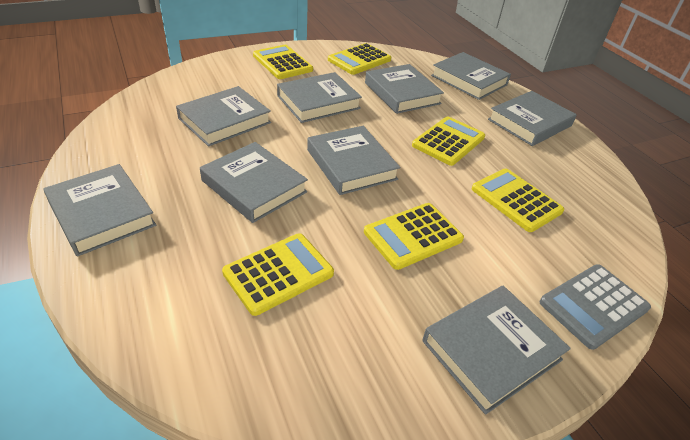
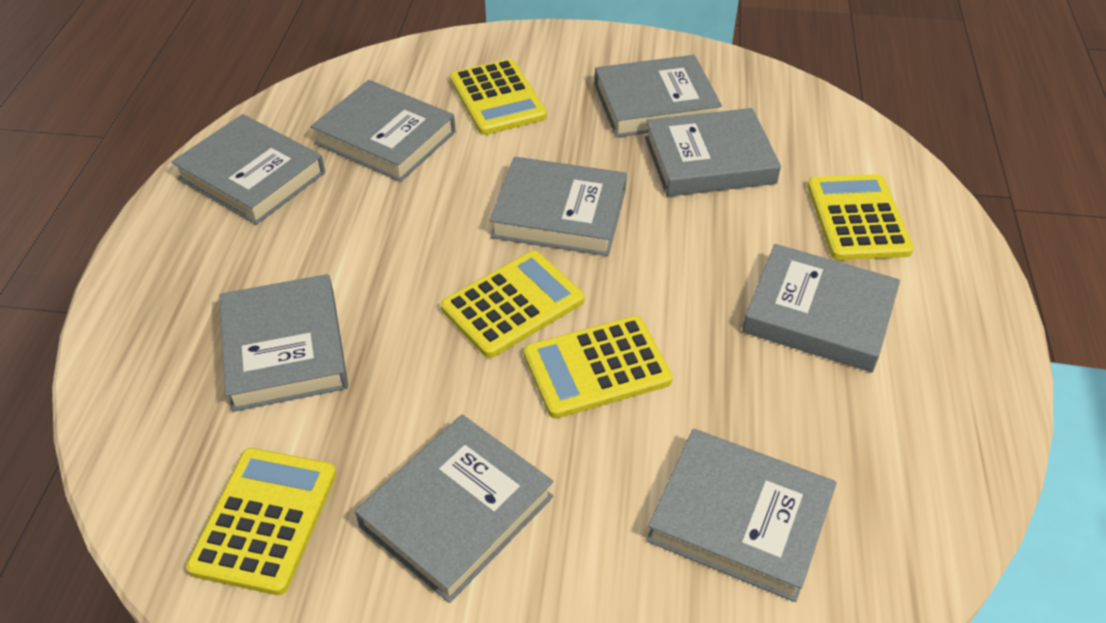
grey calculator: 1 -> 0
yellow calculator: 6 -> 5

